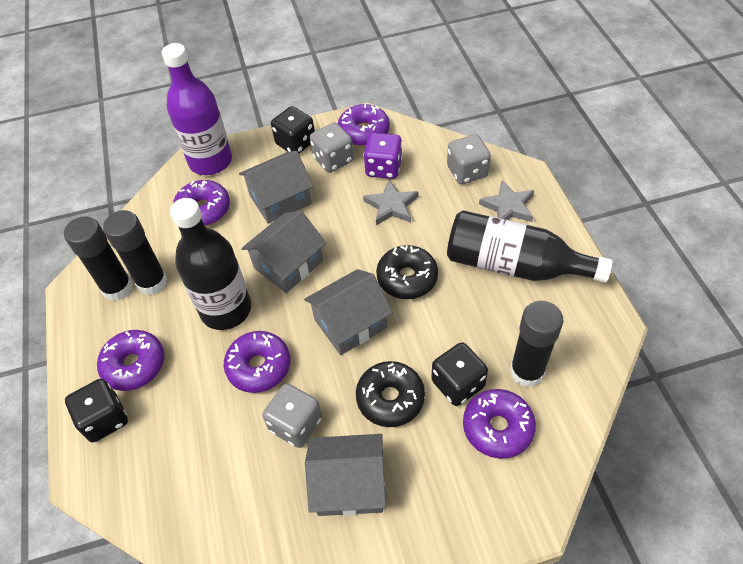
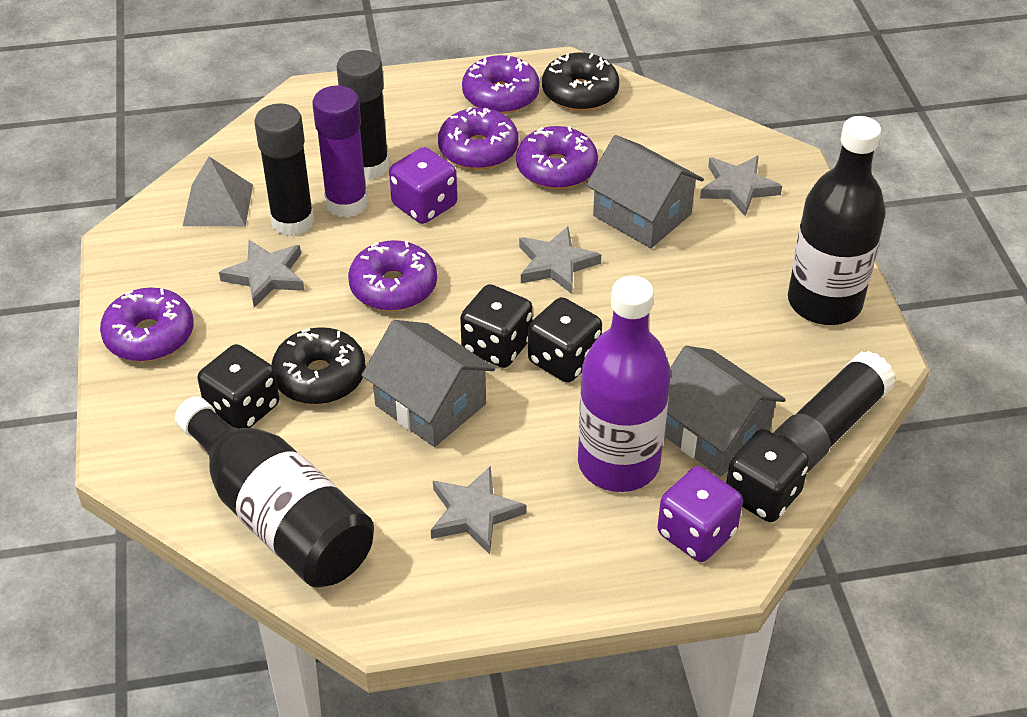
black dice: 3 -> 4
grey dice: 3 -> 0
grey house: 4 -> 3
grey pyramid: 0 -> 1
grey star: 2 -> 4
purple dice: 1 -> 2
purple glue stick: 0 -> 1

